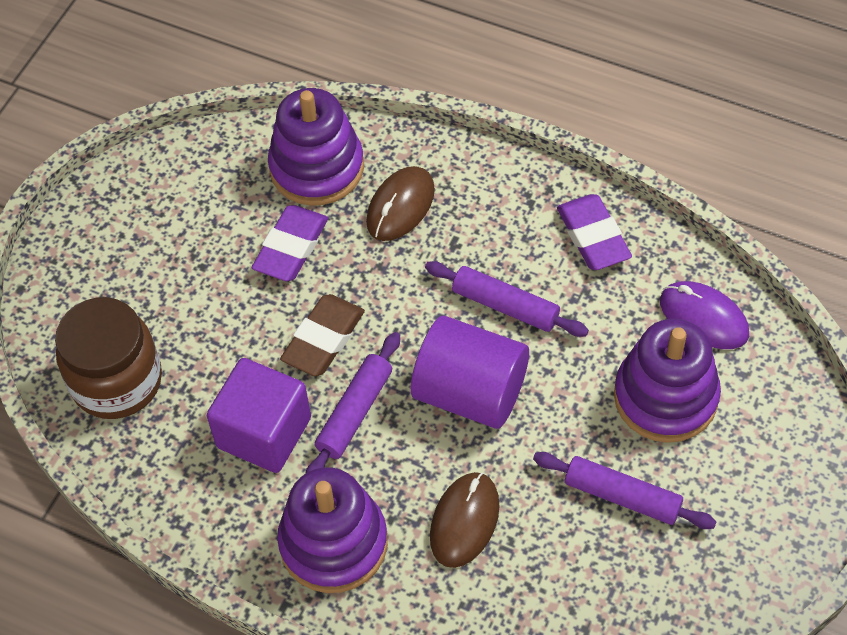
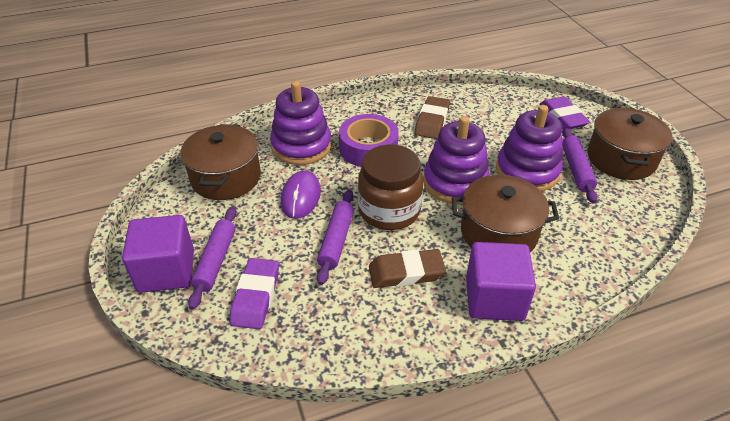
brown eraser: 1 -> 2
brown mouse: 2 -> 0
brown pot: 0 -> 3
purple cube: 1 -> 2
purple cylinder: 1 -> 0
purple tape: 0 -> 1

